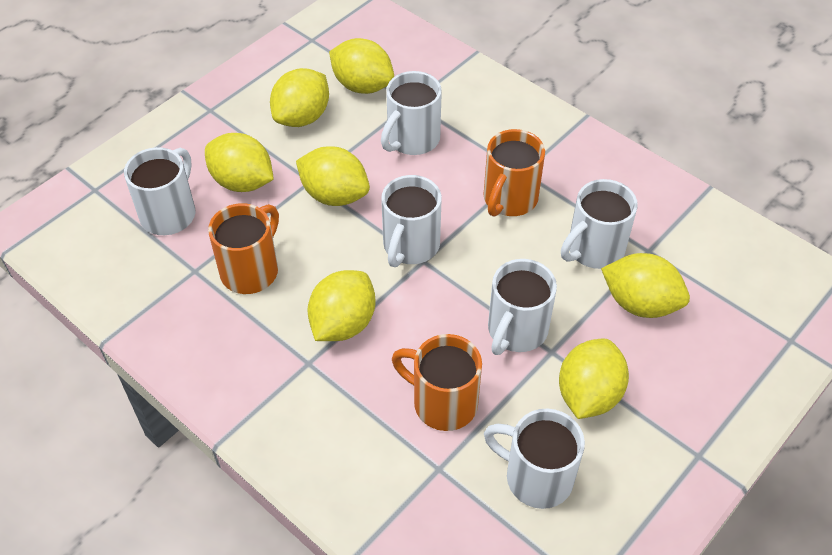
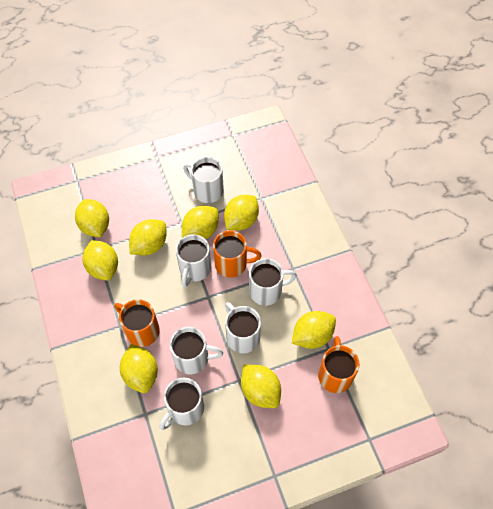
yellow lemon: 7 -> 8

